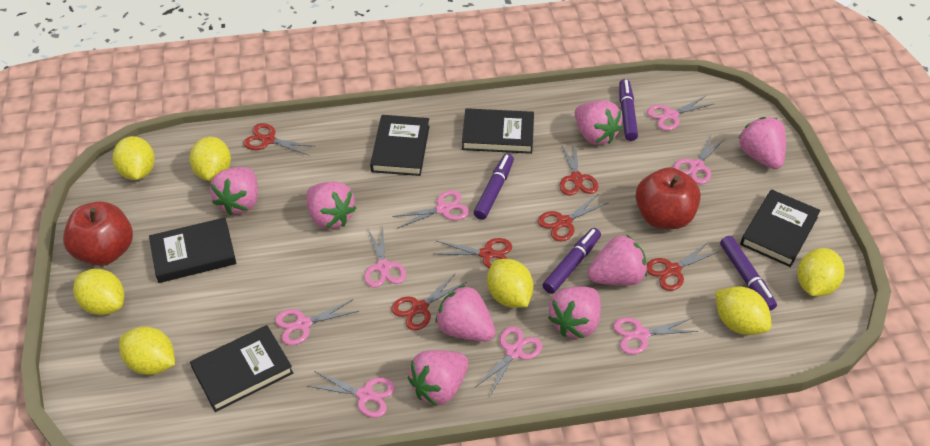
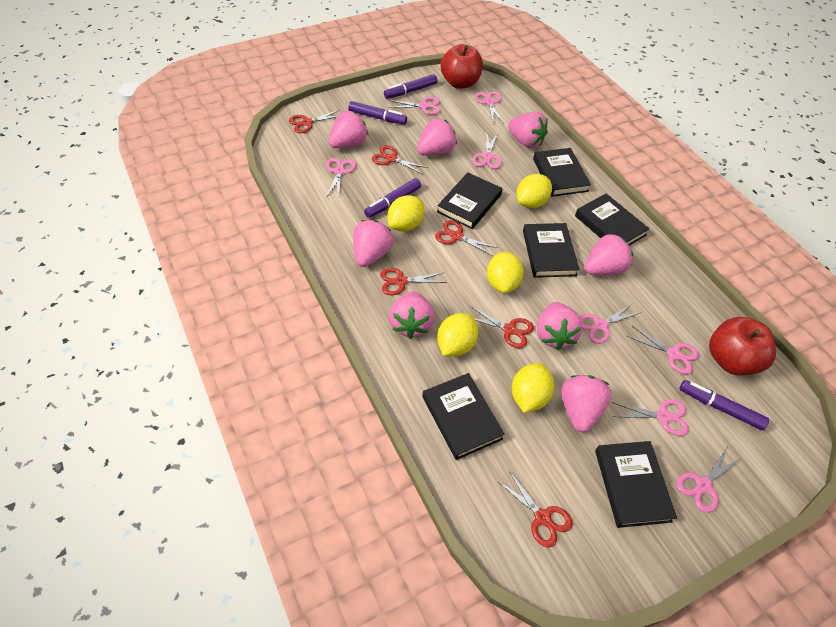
black book: 5 -> 6
yellow lemon: 7 -> 5

